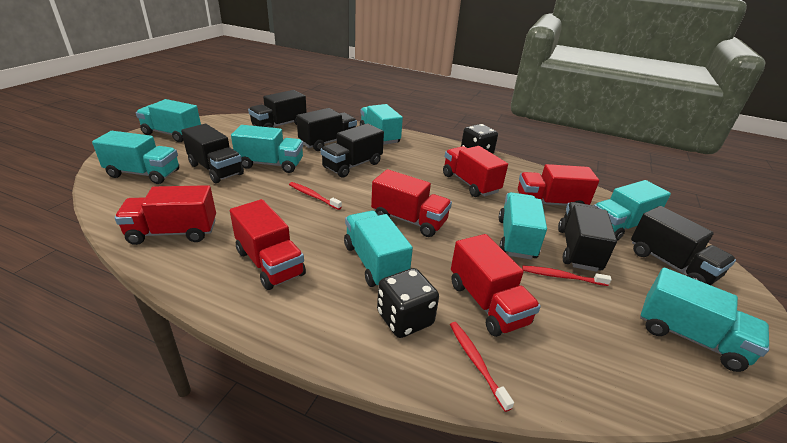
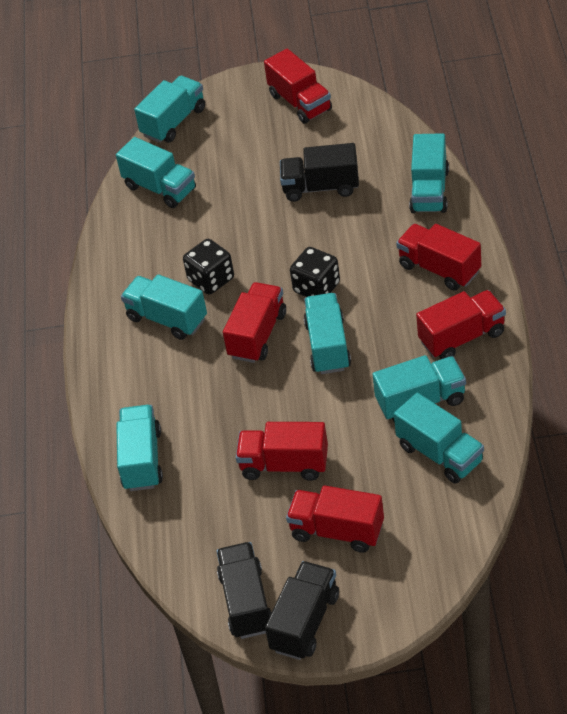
black truck: 6 -> 3
red toothbrush: 3 -> 0

